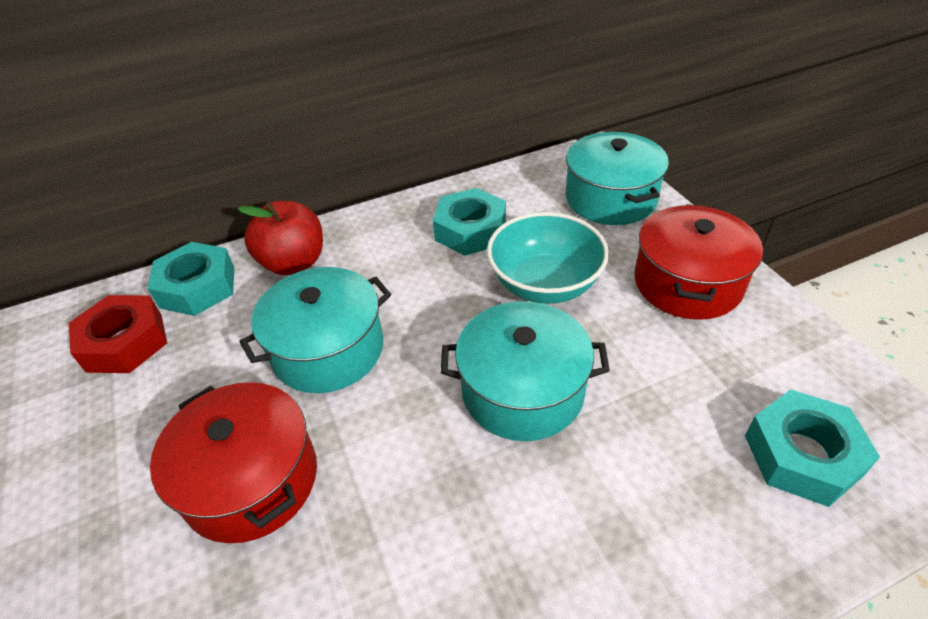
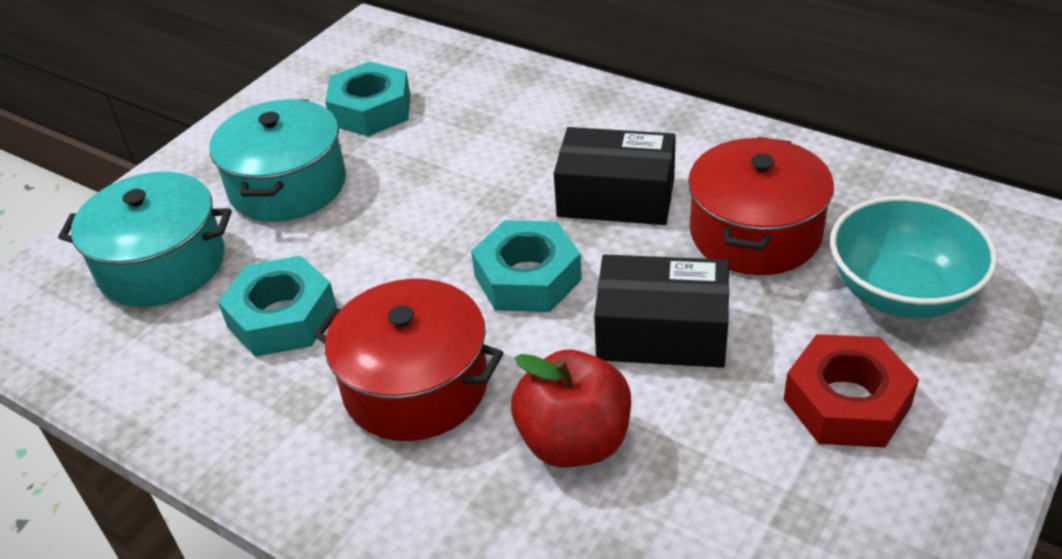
black box: 0 -> 2
turquoise pot: 3 -> 2

